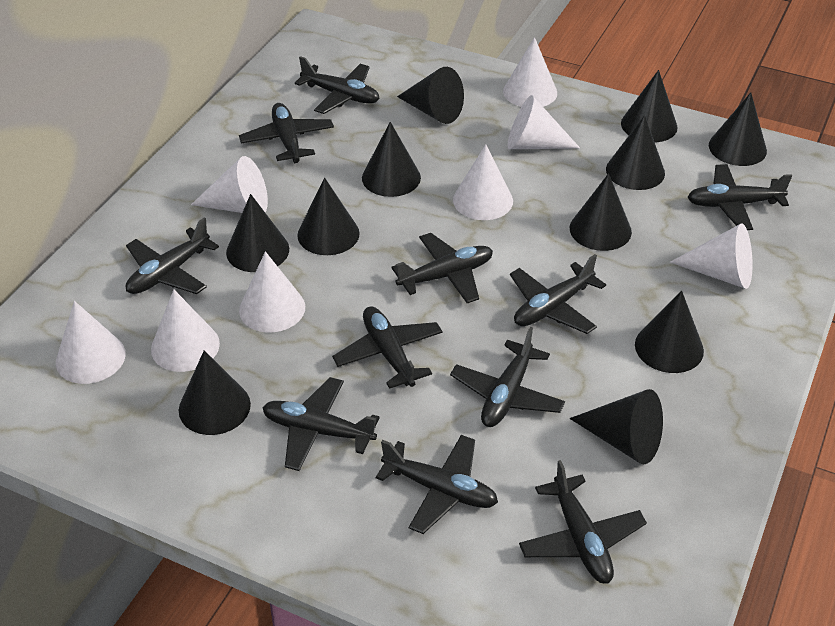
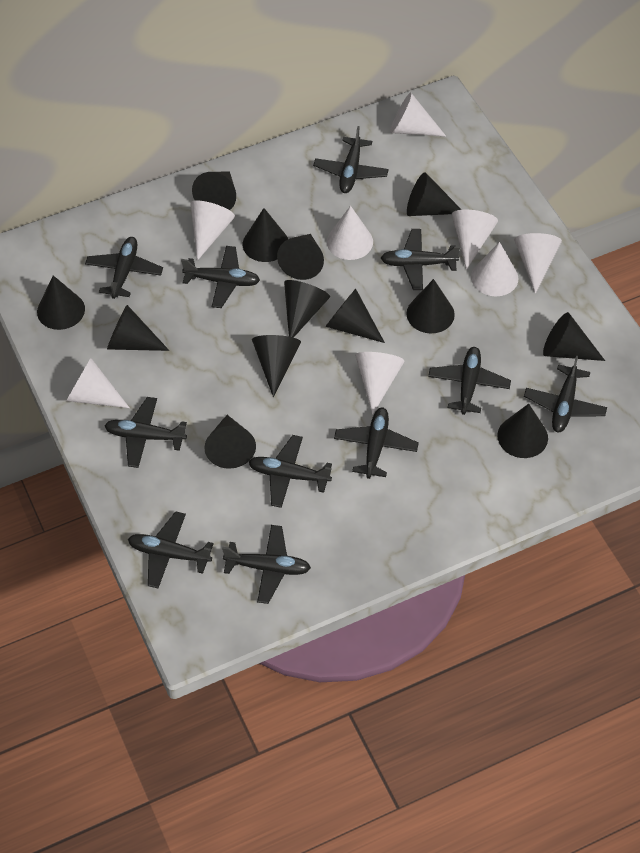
black cone: 11 -> 13

